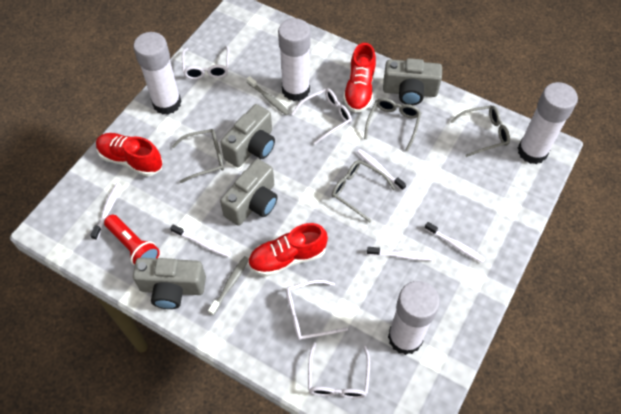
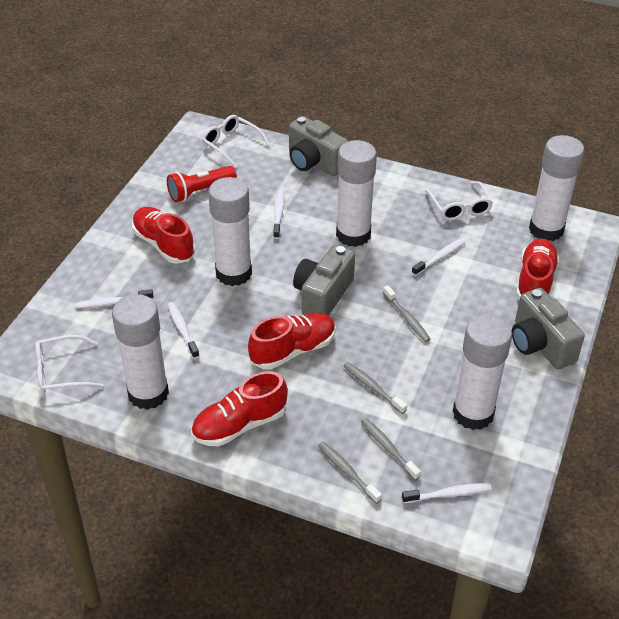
grey camera: 4 -> 3
grey glasses: 4 -> 0
grey toothbrush: 2 -> 4
red shoe: 3 -> 4
white glasses: 4 -> 3
white glue stick: 4 -> 5

